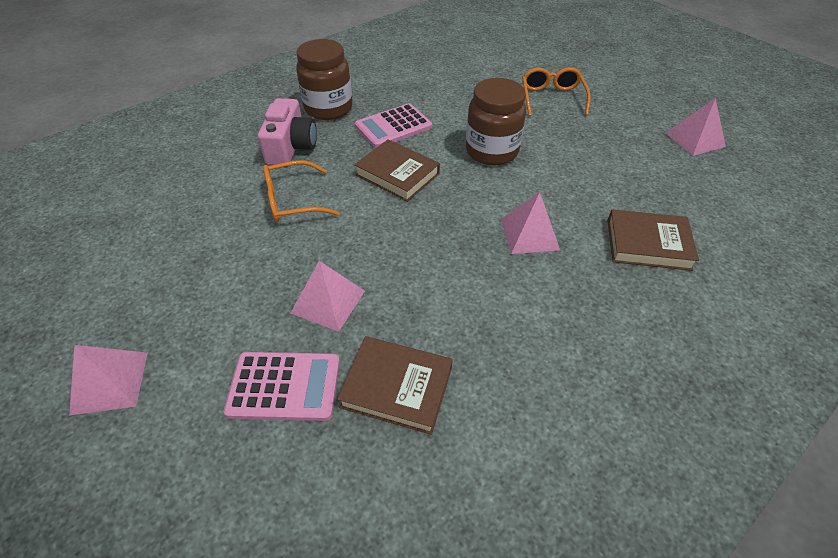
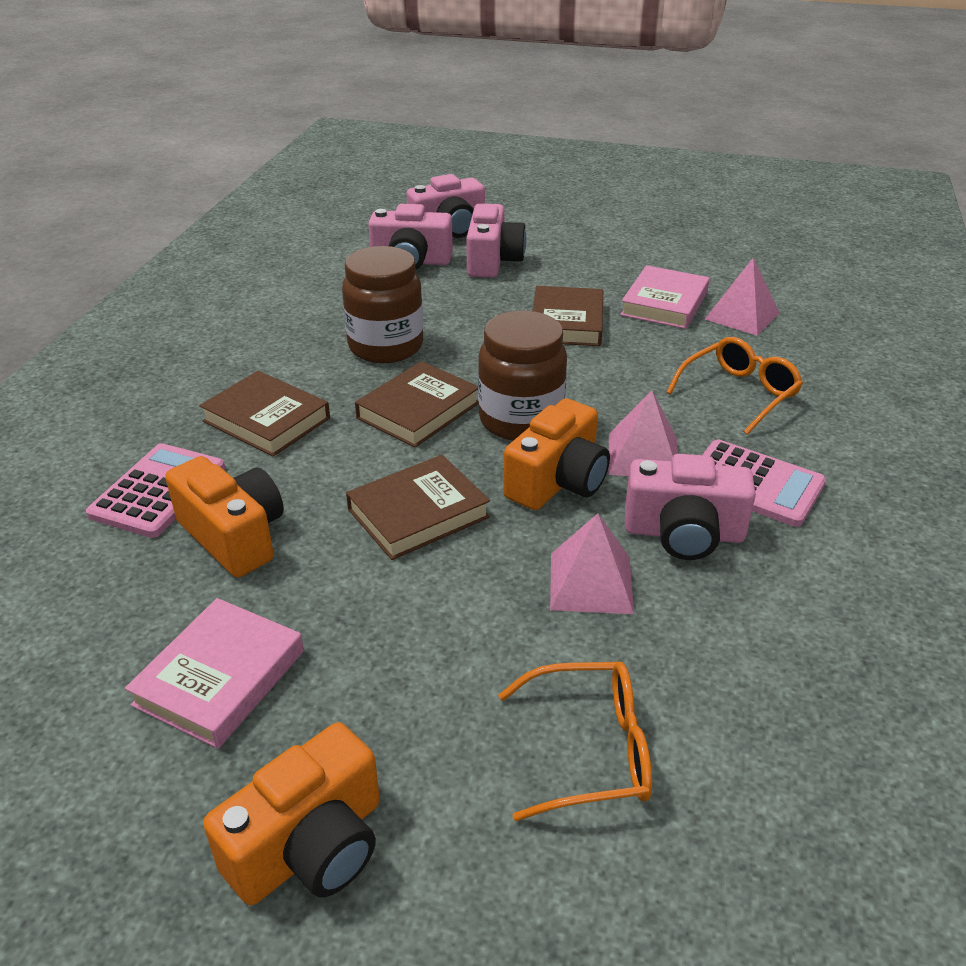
brown book: 3 -> 4
orange camera: 0 -> 3
pink book: 0 -> 2
pink camera: 1 -> 4
pink pyramid: 4 -> 3

